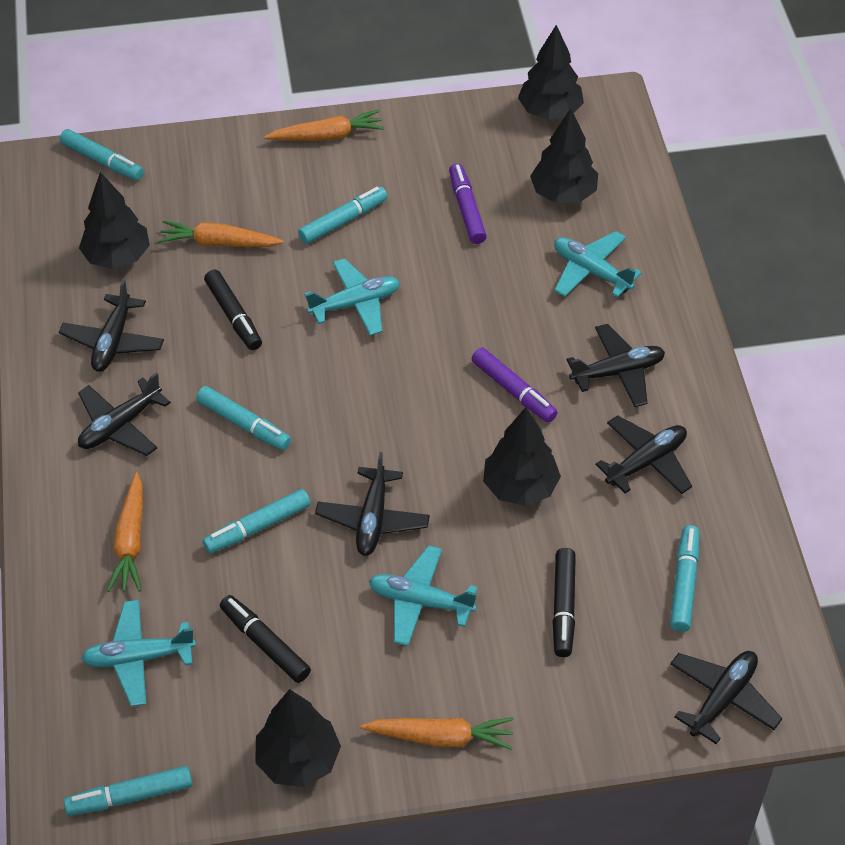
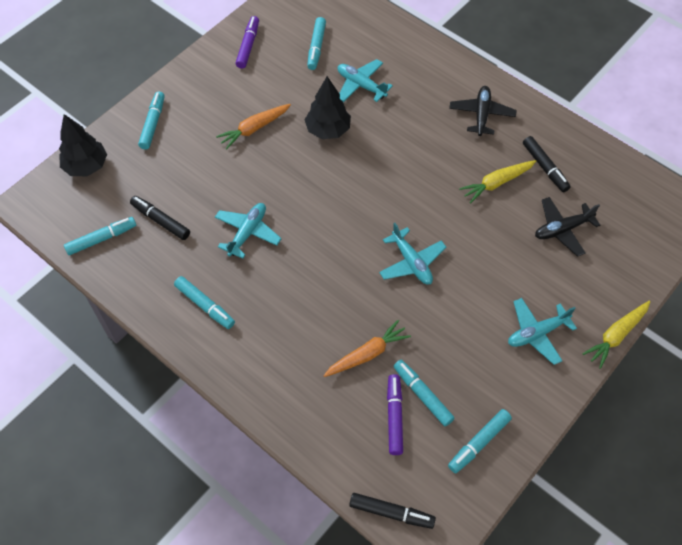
black plane: 6 -> 2
black tree: 5 -> 2
orange carrot: 4 -> 2
yellow carrot: 0 -> 2

